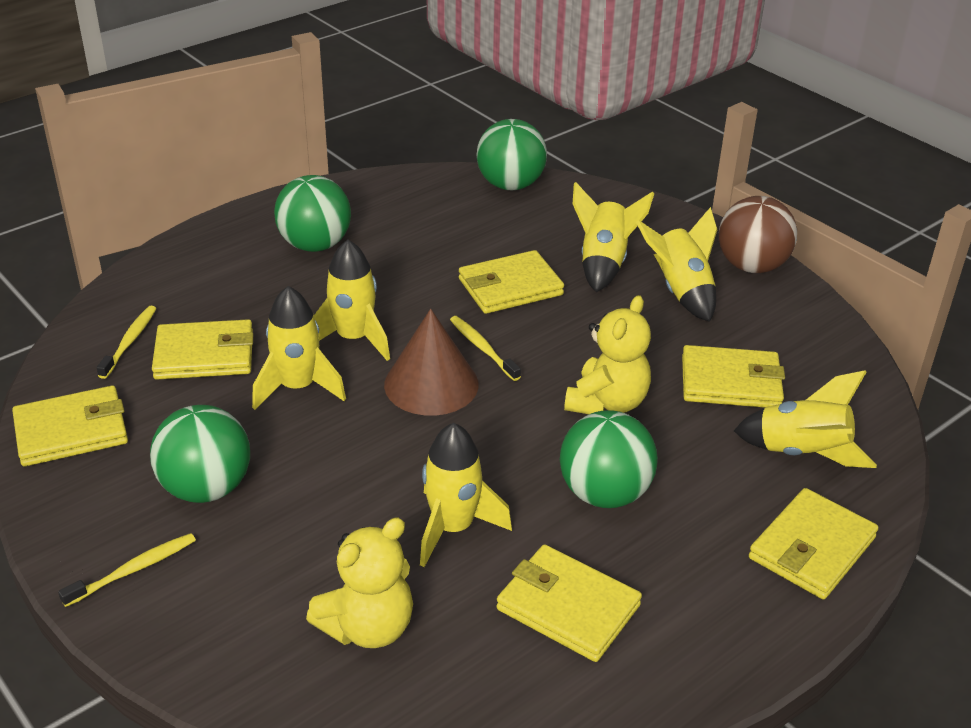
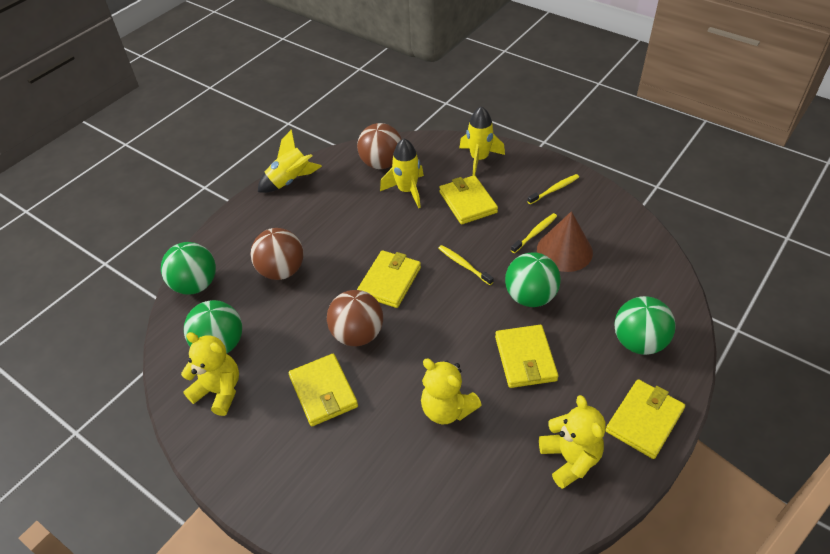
brown ball: 1 -> 3
yellow rocket: 6 -> 3
yellow teddy bear: 2 -> 3
yellow wallet: 6 -> 5

